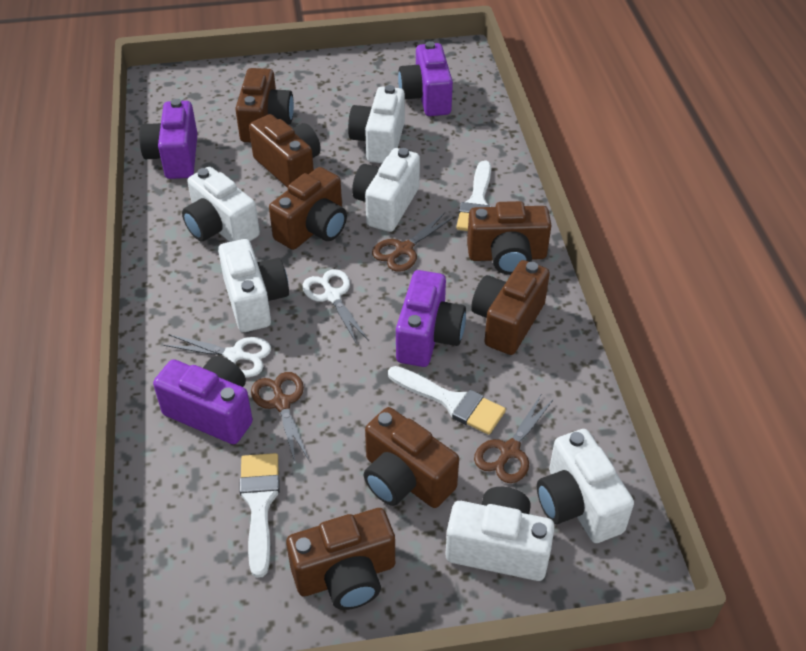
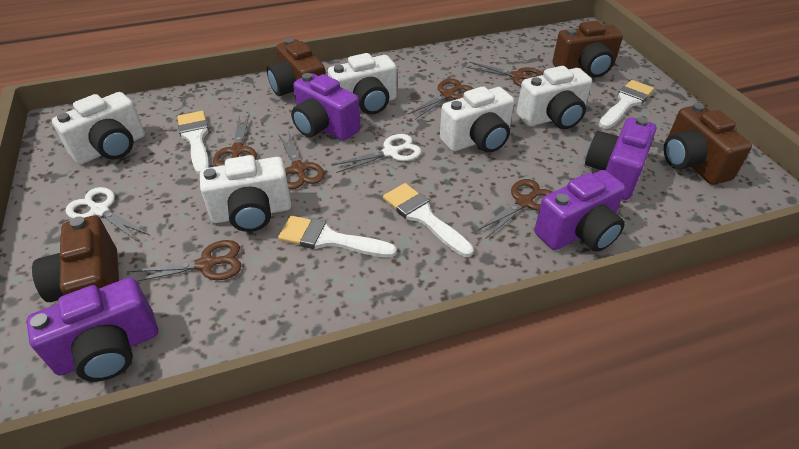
brown camera: 7 -> 4
brown scissors: 3 -> 6
white brush: 3 -> 4
white camera: 6 -> 5

